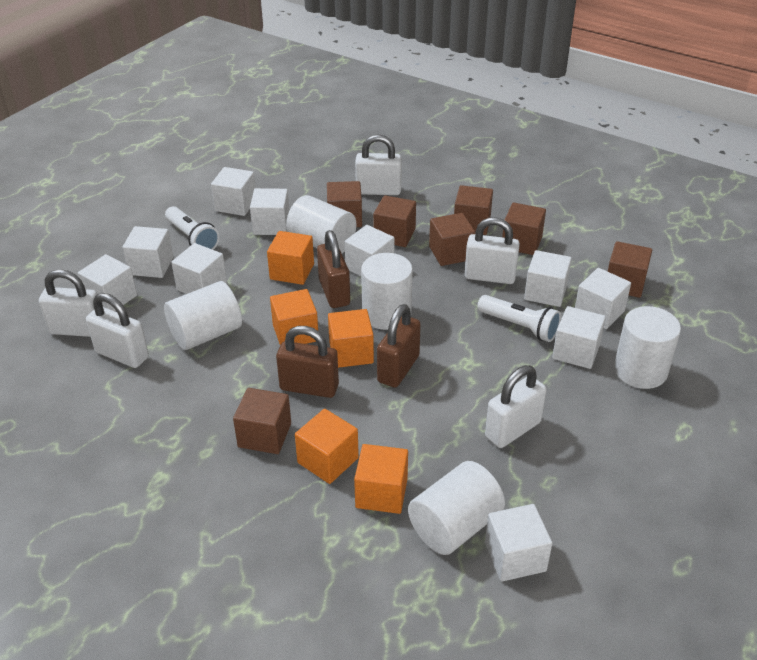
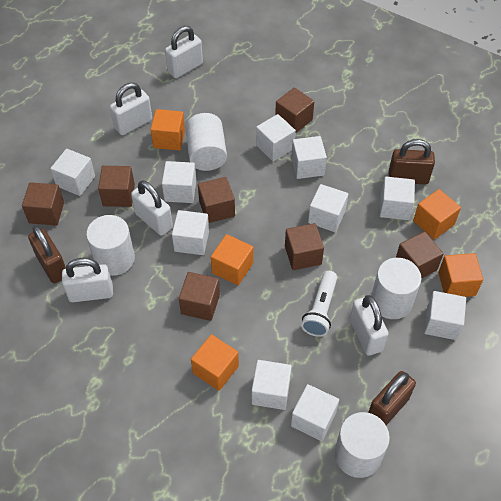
white cylinder: 5 -> 4
white flashlight: 2 -> 1

